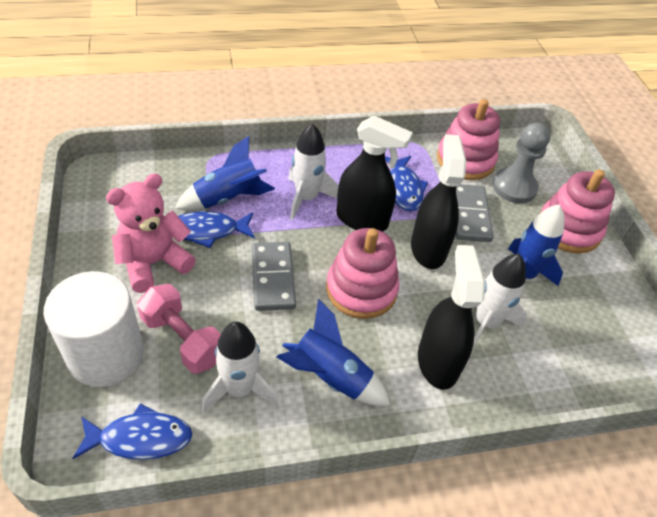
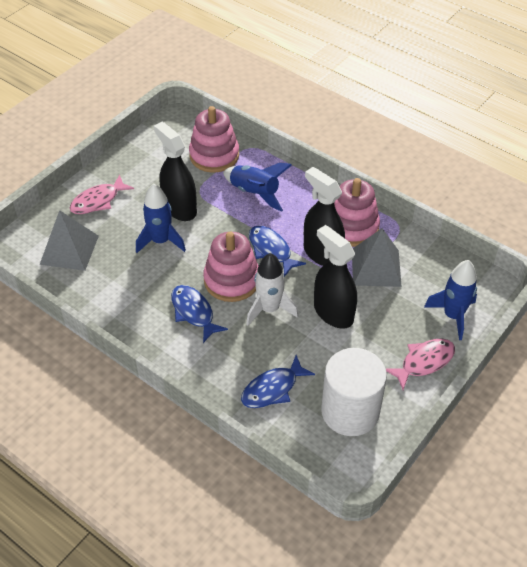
grey domino: 2 -> 0
grey pawn: 1 -> 0
grey pyramid: 0 -> 2
pink dumbbell: 1 -> 0
pink fish: 0 -> 2
pink teddy bear: 1 -> 0
white rocket: 3 -> 1

